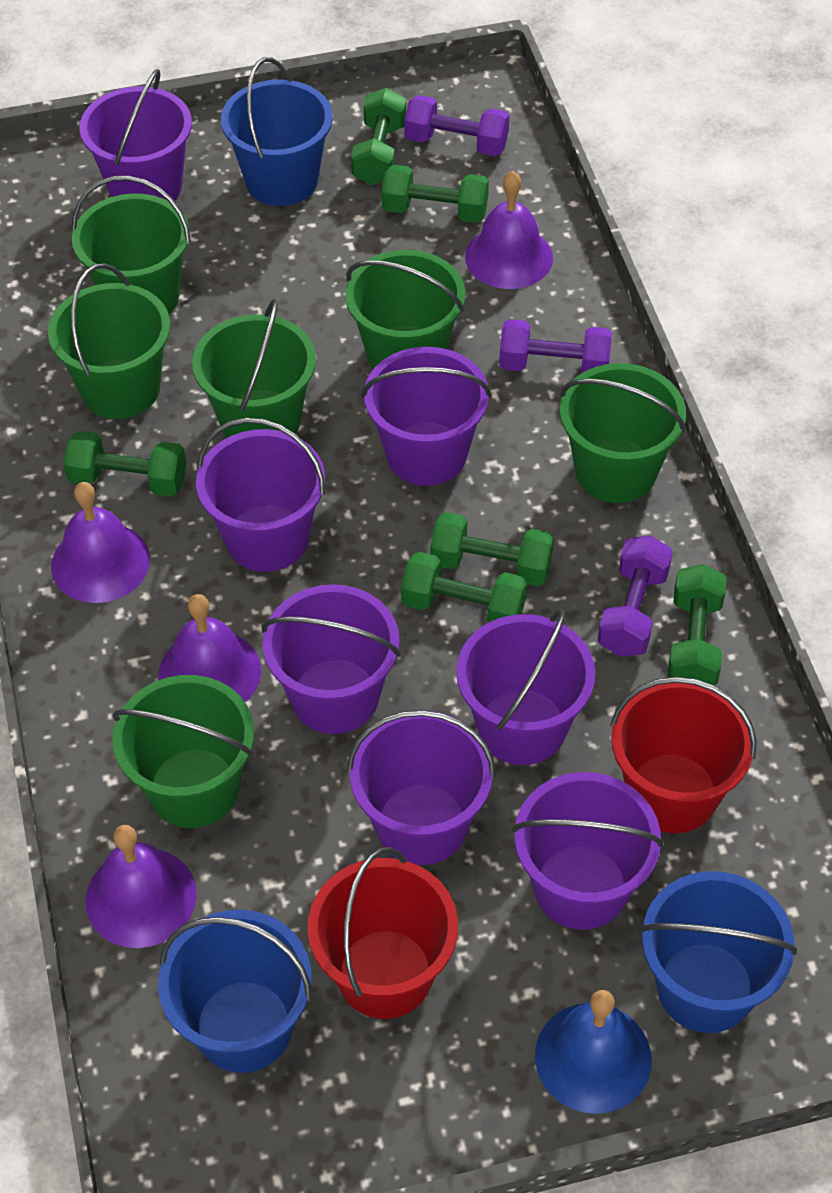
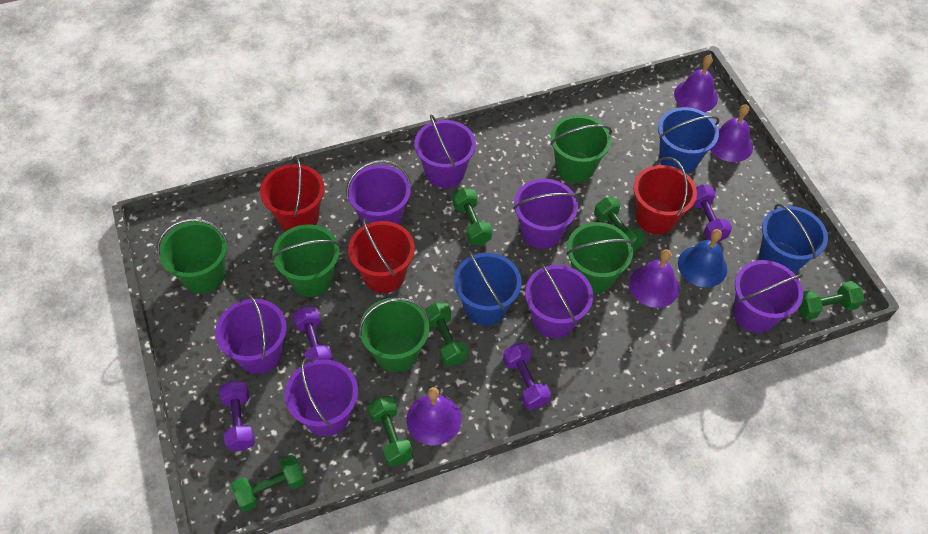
green bucket: 6 -> 5
purple dumbbell: 3 -> 4
red bucket: 2 -> 3

